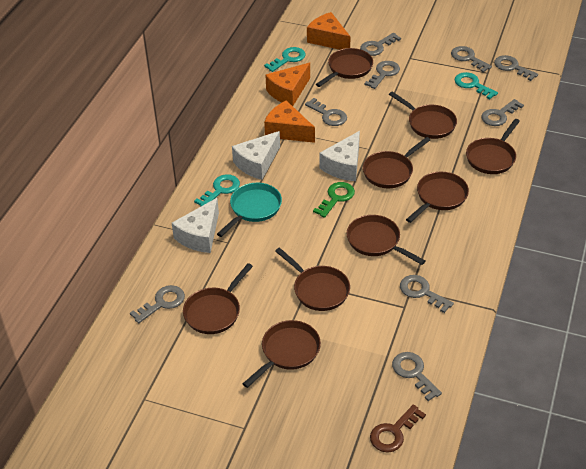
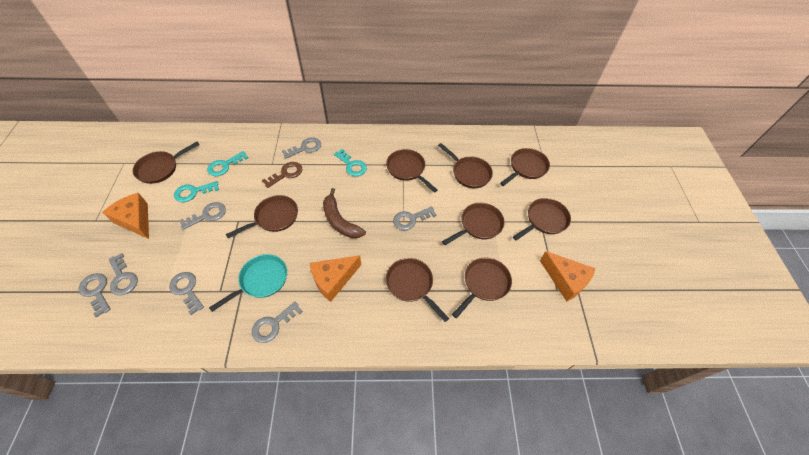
brown banana: 0 -> 1
green key: 1 -> 0
grey key: 9 -> 7
white cheese: 3 -> 0

